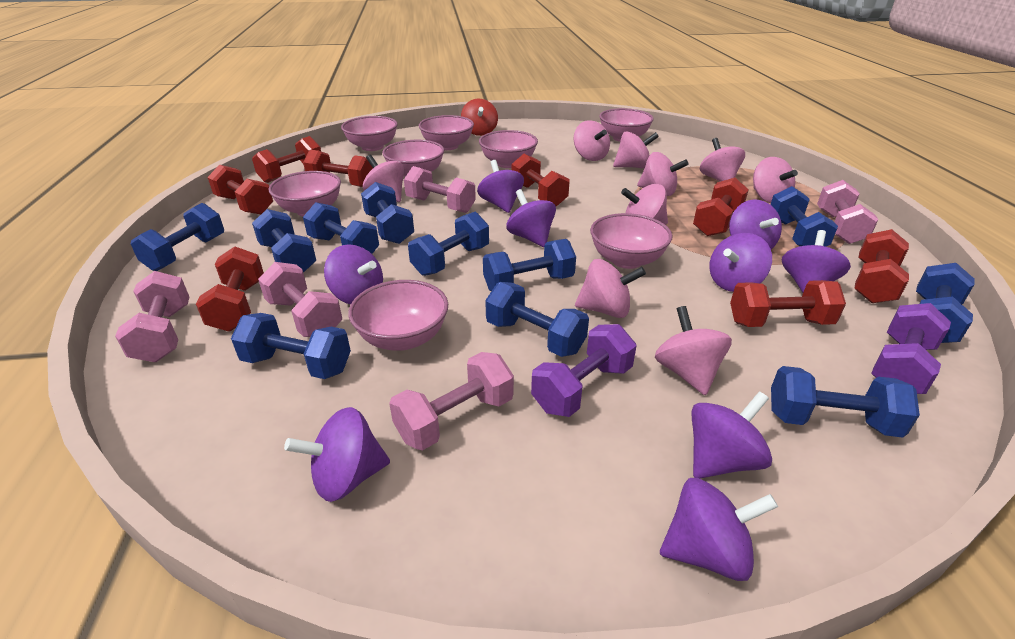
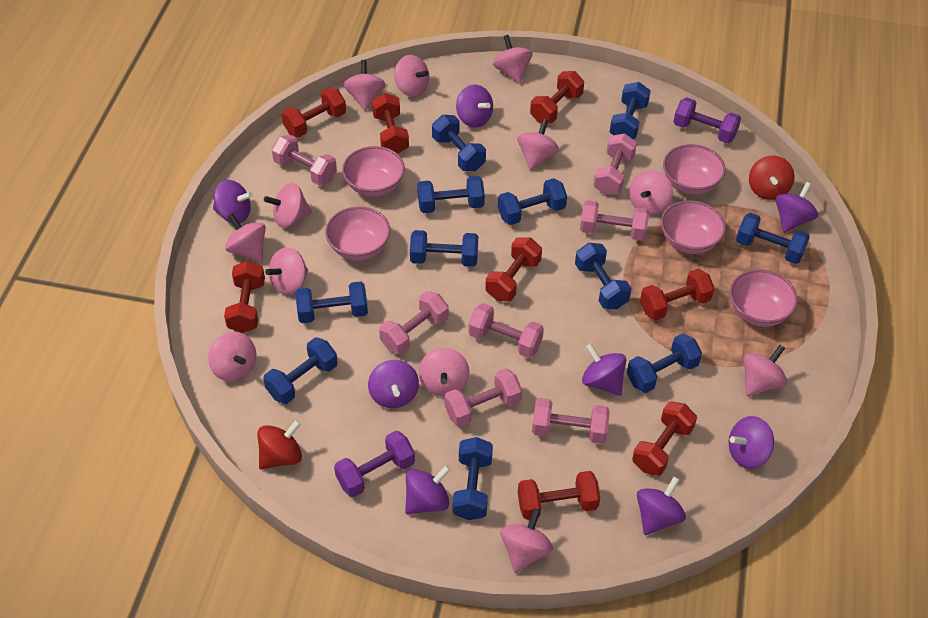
pink bowl: 8 -> 5
pink dumbbell: 5 -> 7
pink spinning top: 9 -> 12
purple spinning top: 9 -> 8
red spinning top: 1 -> 2

